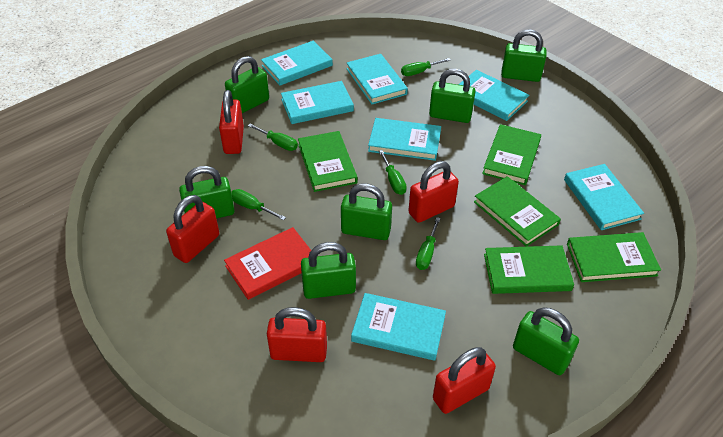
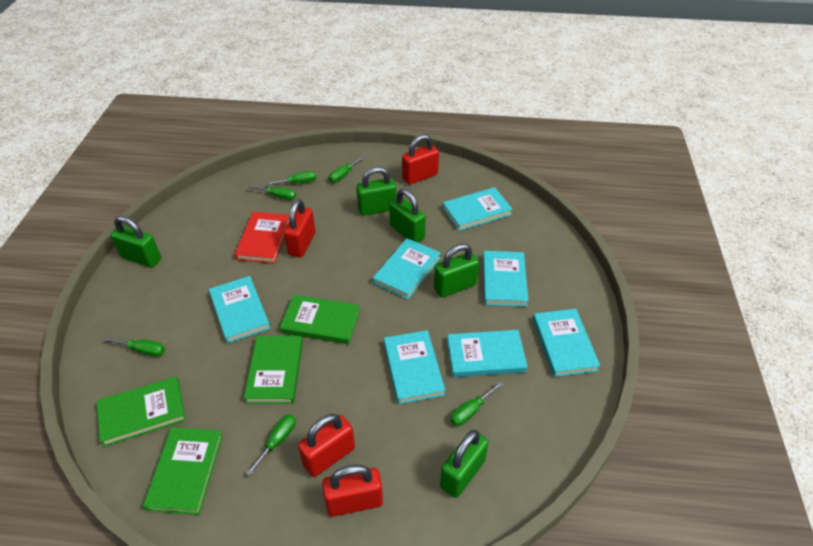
green book: 5 -> 4
green padlock: 7 -> 5
green screwdriver: 5 -> 6
red padlock: 5 -> 4

